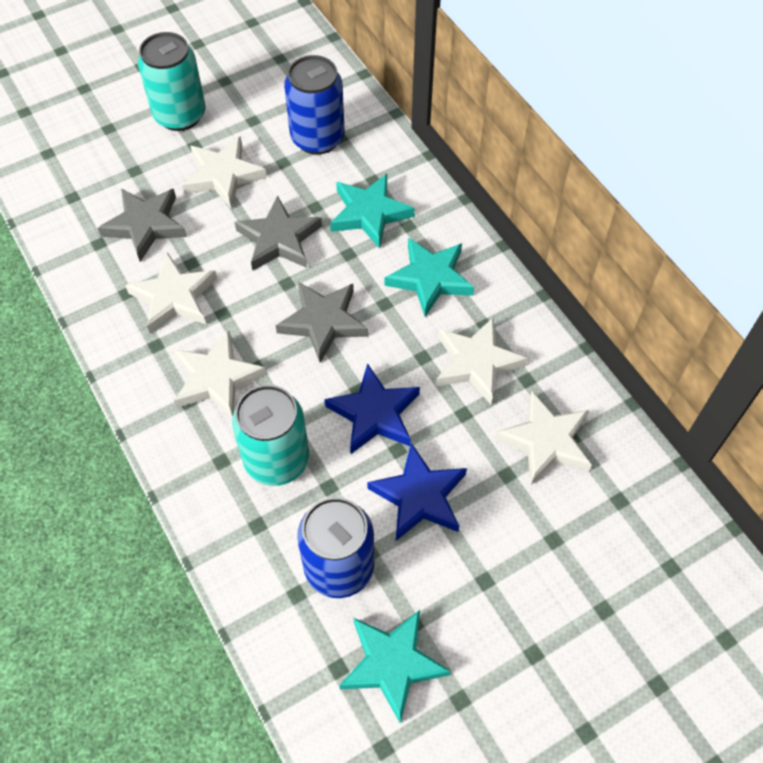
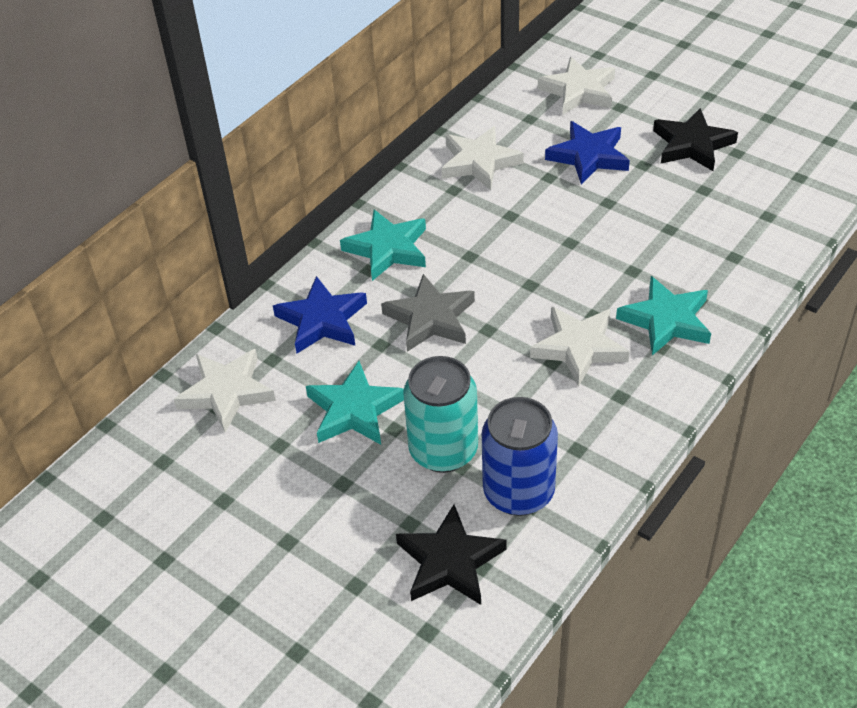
black star: 0 -> 2
blue can: 2 -> 1
grey star: 3 -> 1
turquoise can: 2 -> 1
white star: 5 -> 4

